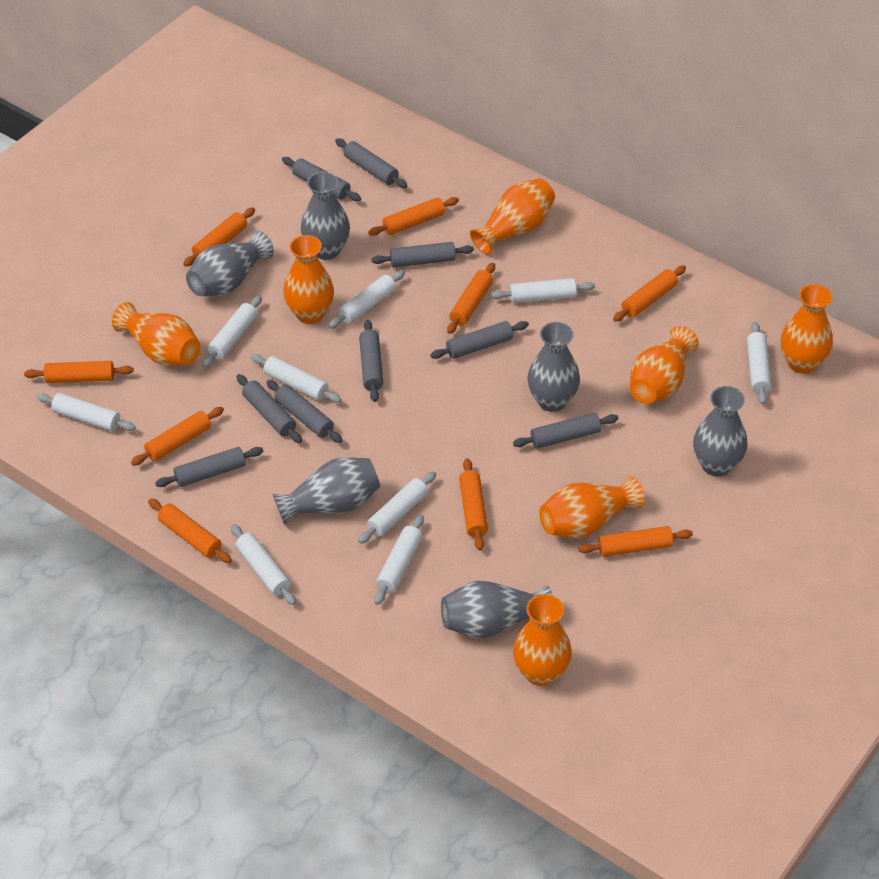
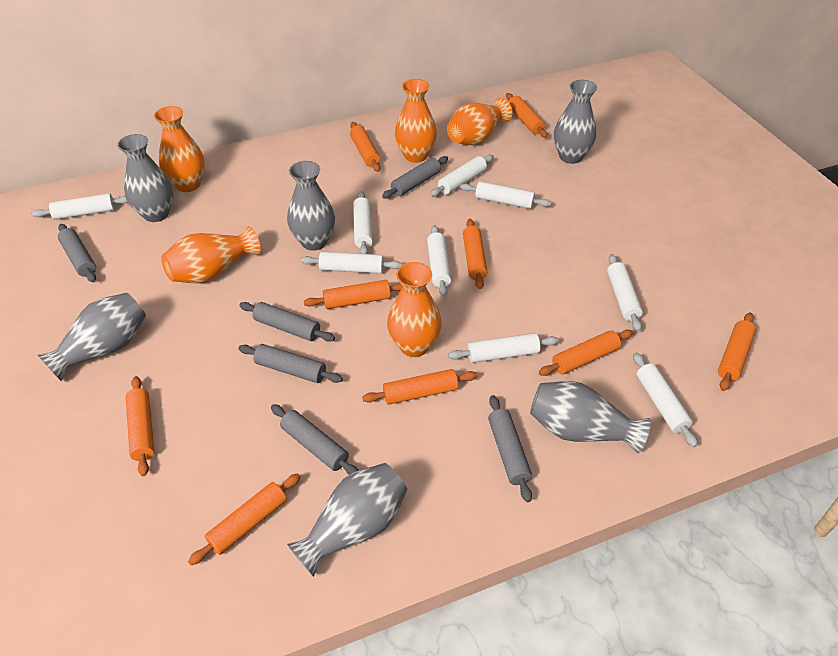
grey rolling pin: 9 -> 6
orange vase: 7 -> 5

